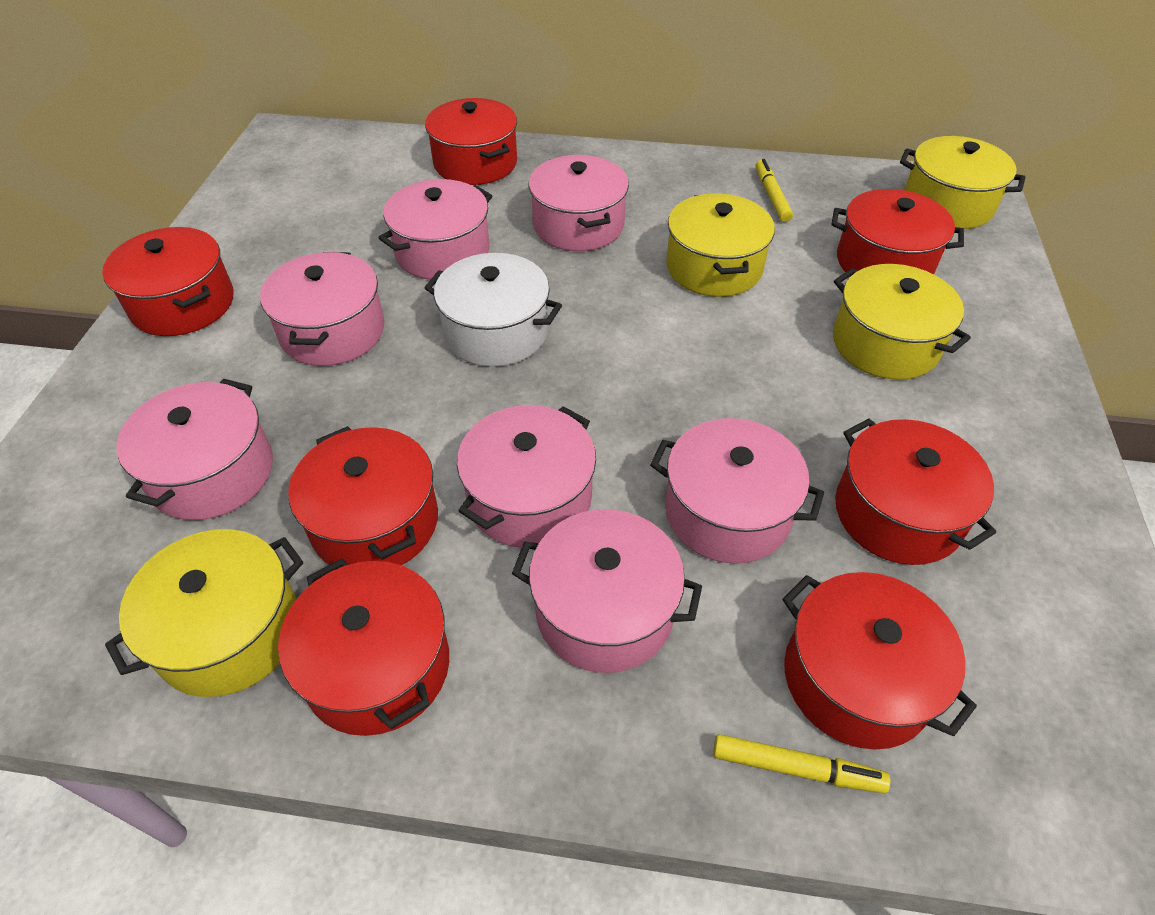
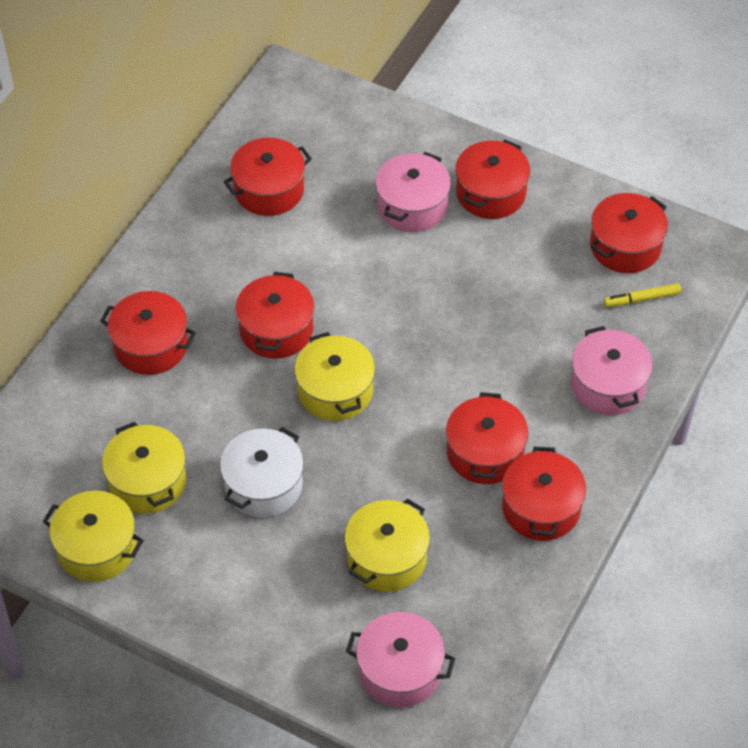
pink pot: 7 -> 3
yellow marker: 2 -> 1

